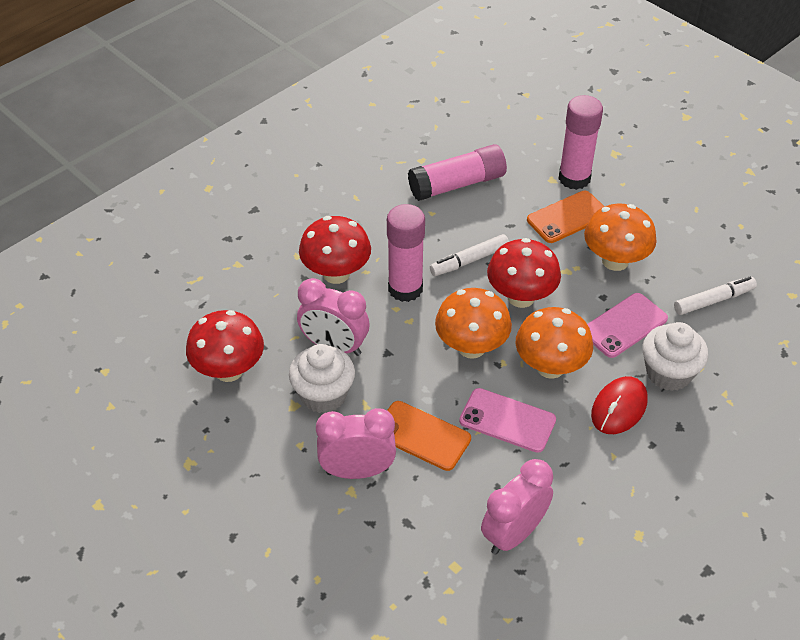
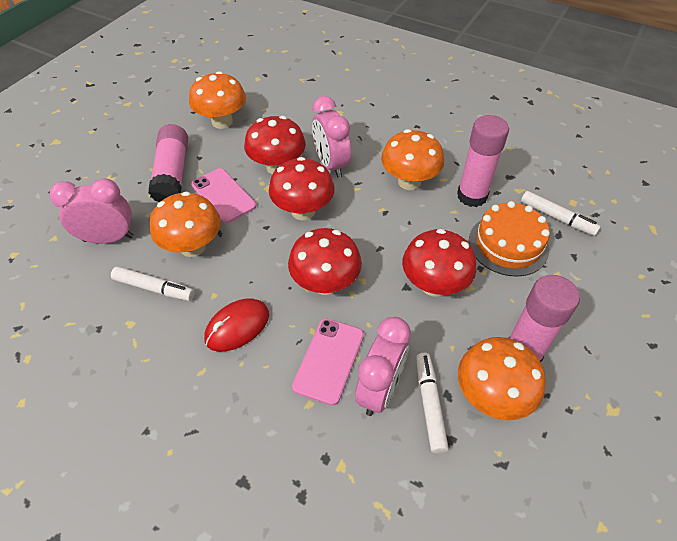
orange cake: 0 -> 1
orange mushroom: 3 -> 4
orange phone: 2 -> 0
red mushroom: 3 -> 4
white cupcake: 2 -> 0
white marker: 2 -> 3

